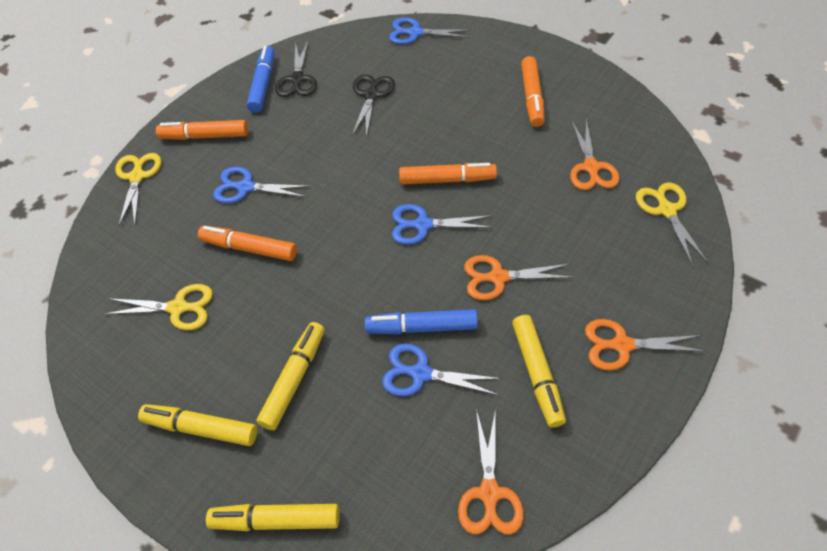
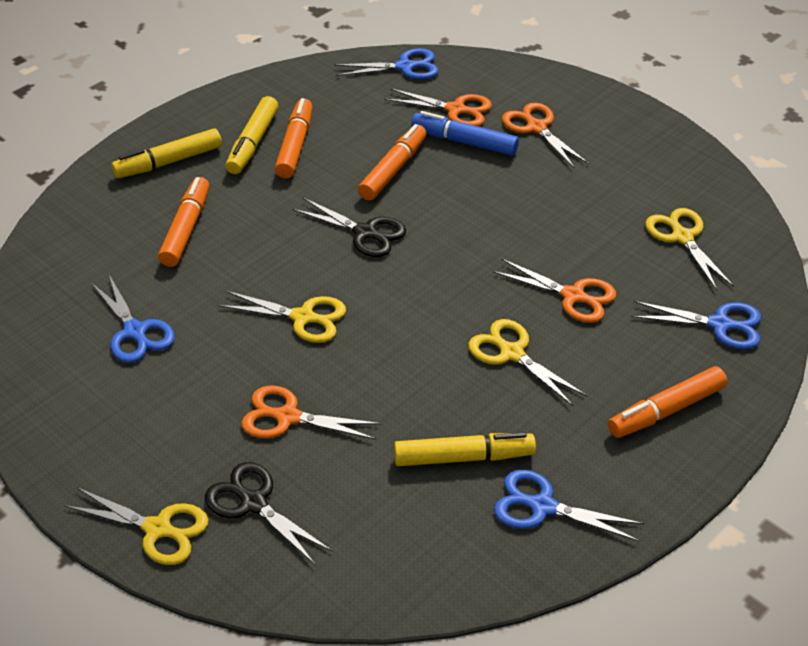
blue marker: 2 -> 1
yellow marker: 4 -> 3
yellow scissors: 3 -> 4

